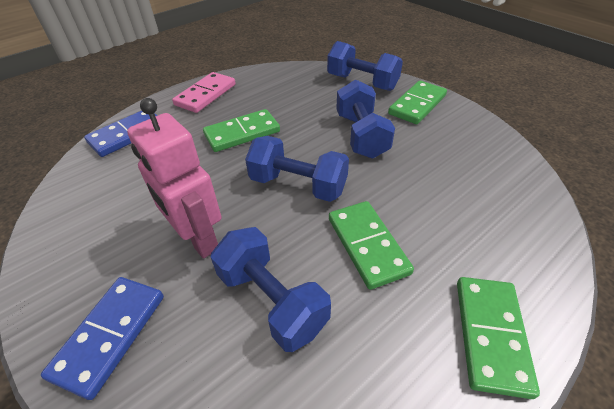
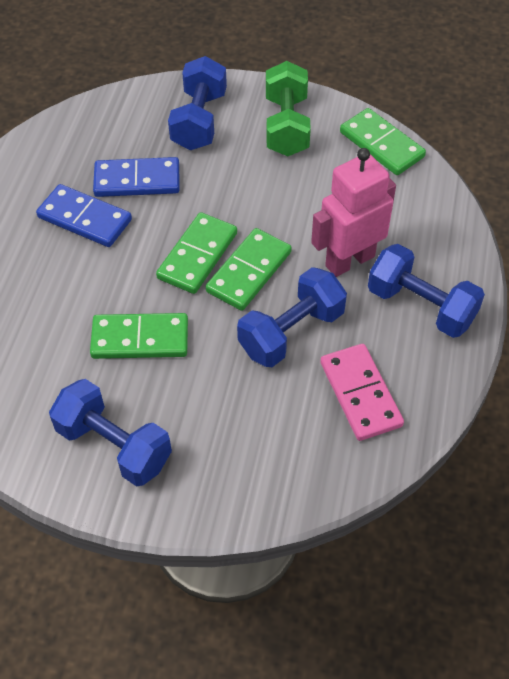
green dumbbell: 0 -> 1

